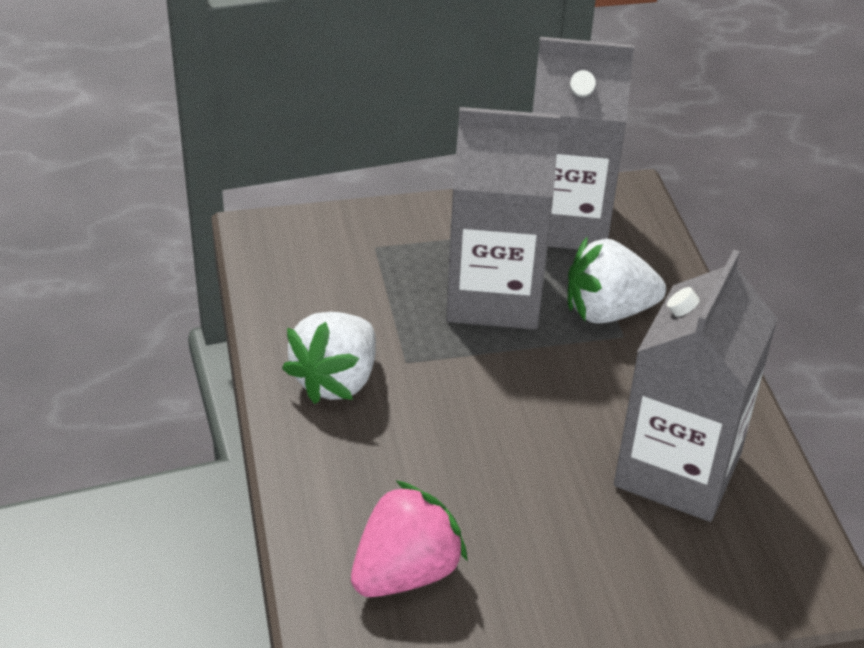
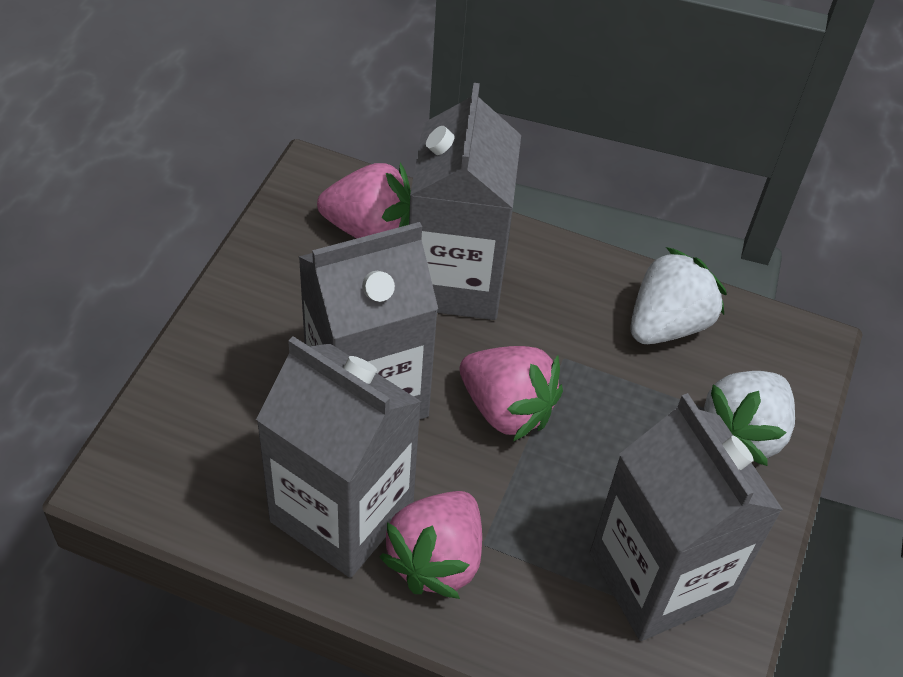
grey carton: 3 -> 4
pink strawberry: 1 -> 3

